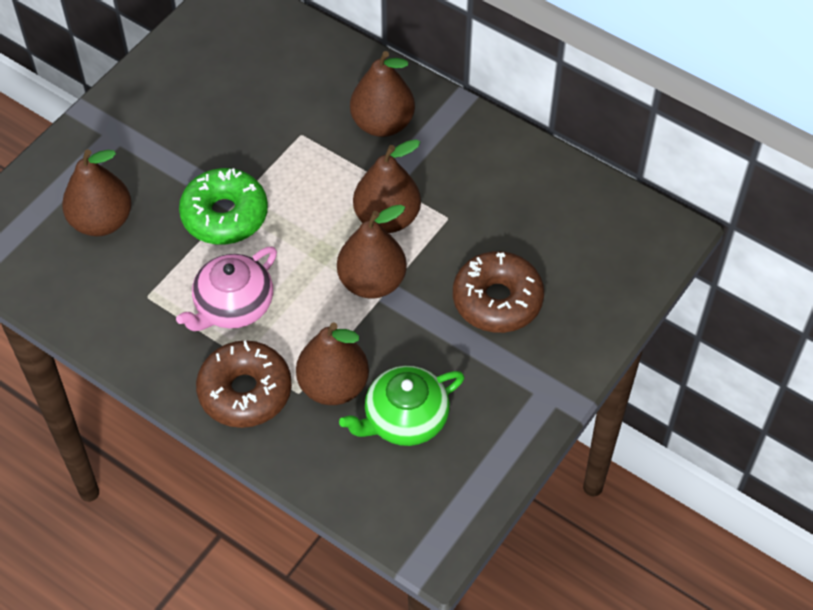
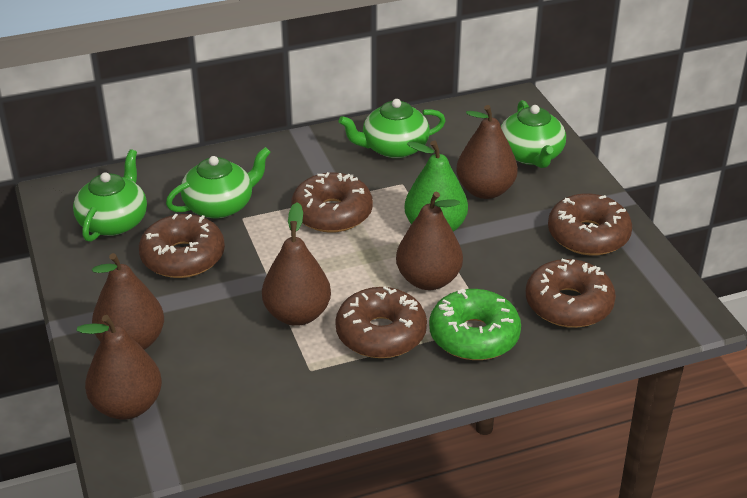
brown donut: 2 -> 5
green pear: 0 -> 1
green teapot: 1 -> 4
pink teapot: 1 -> 0

